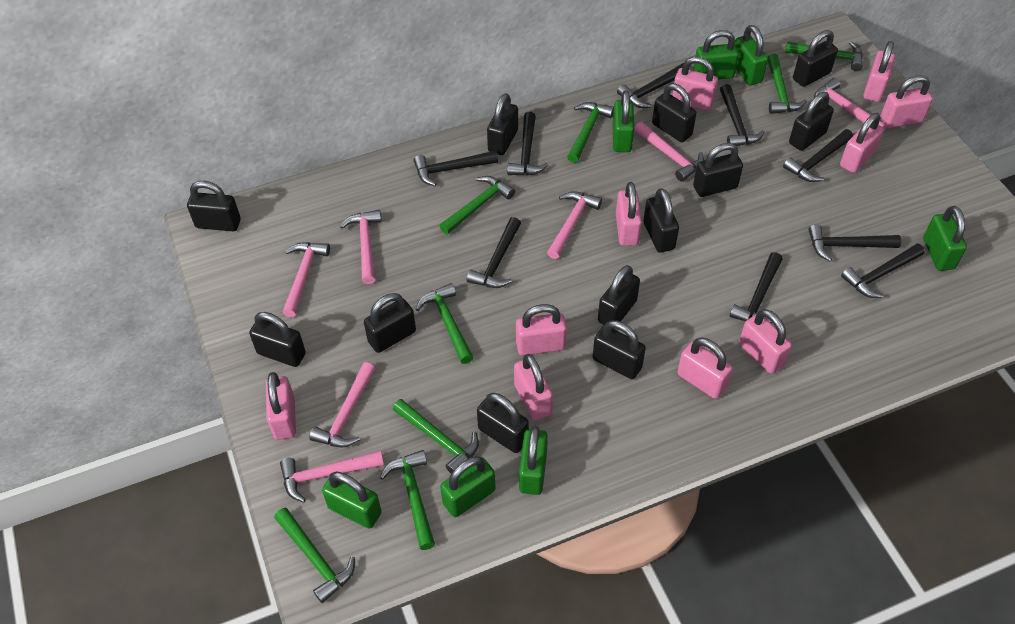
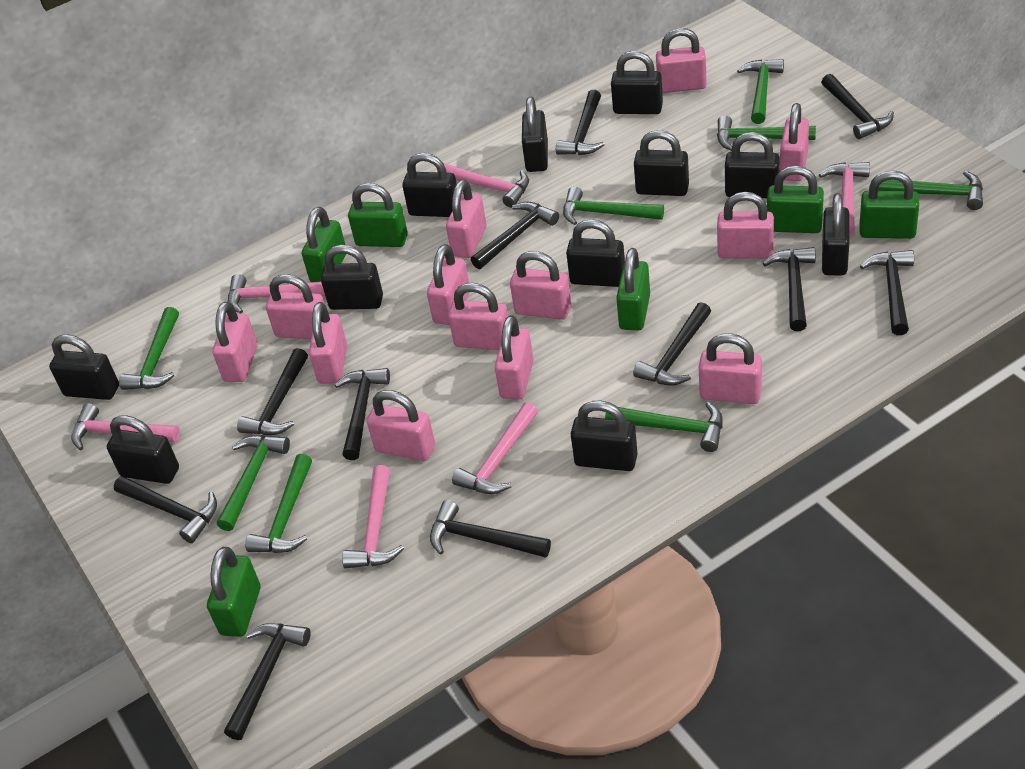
black hammer: 9 -> 11
black padlock: 12 -> 11
green padlock: 7 -> 6
pink hammer: 7 -> 6
pink padlock: 10 -> 13

